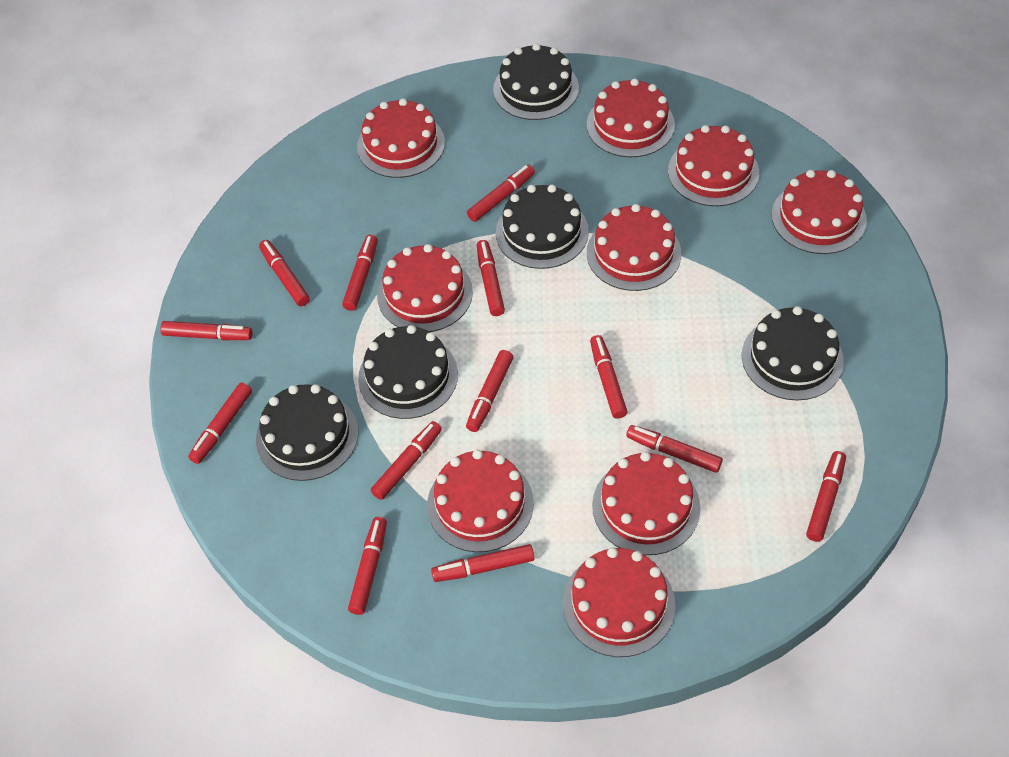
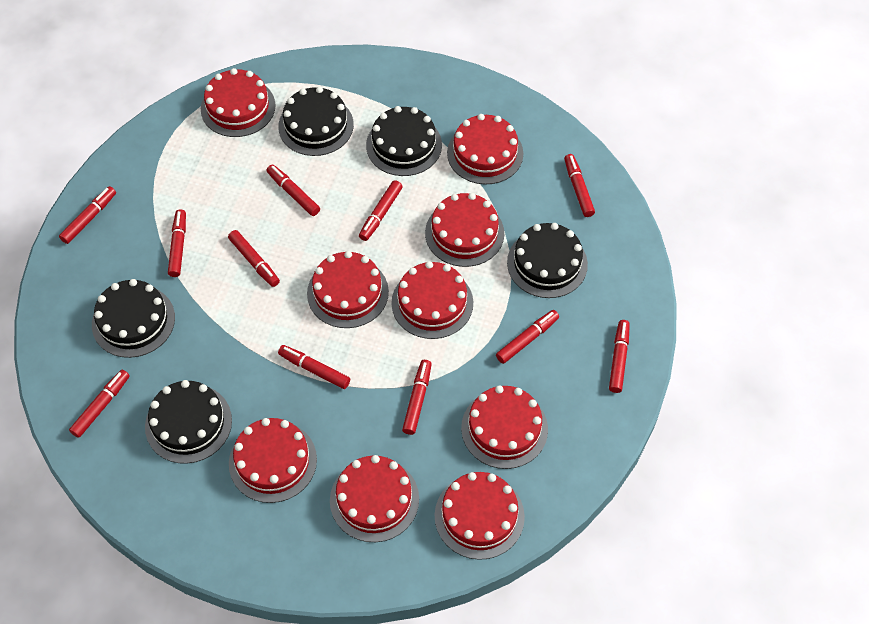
red marker: 13 -> 11

